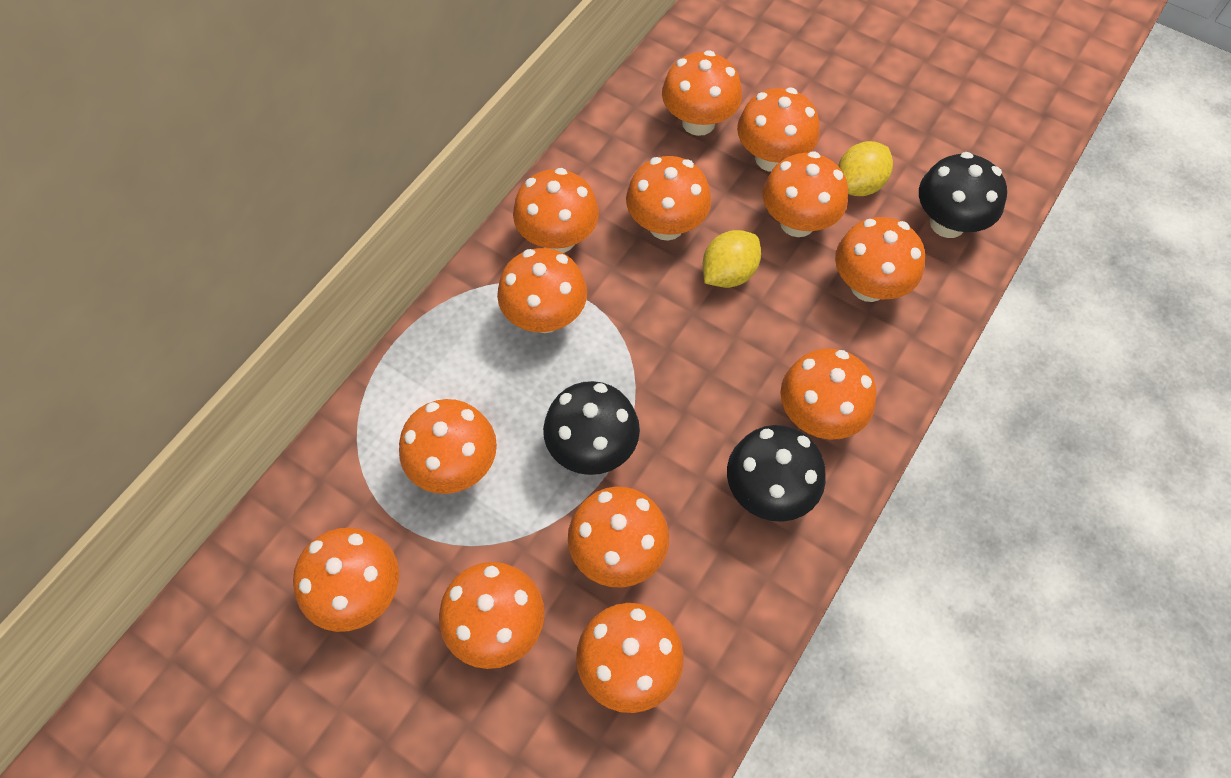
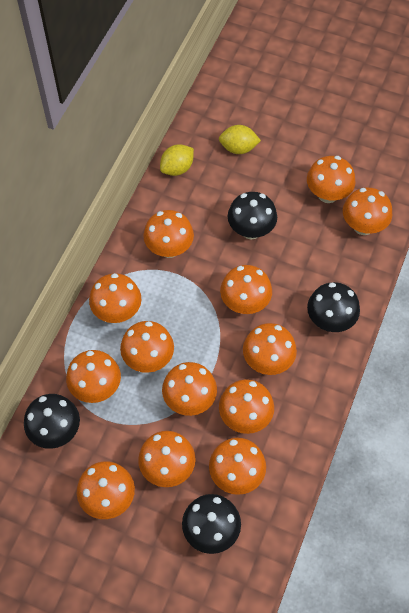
black mushroom: 3 -> 4

